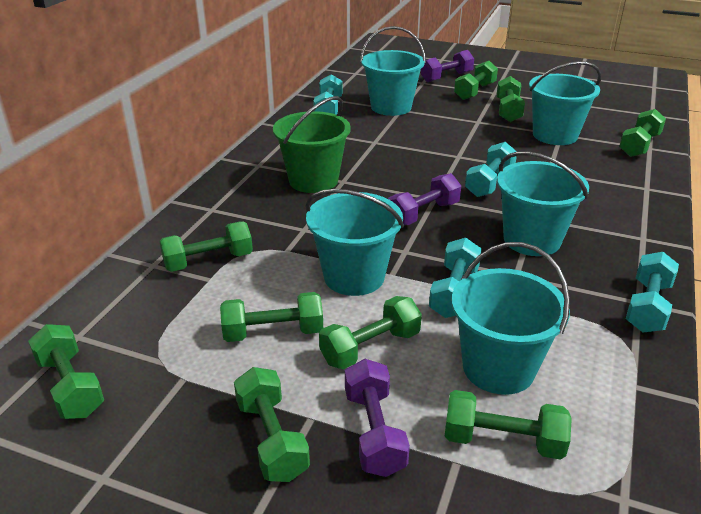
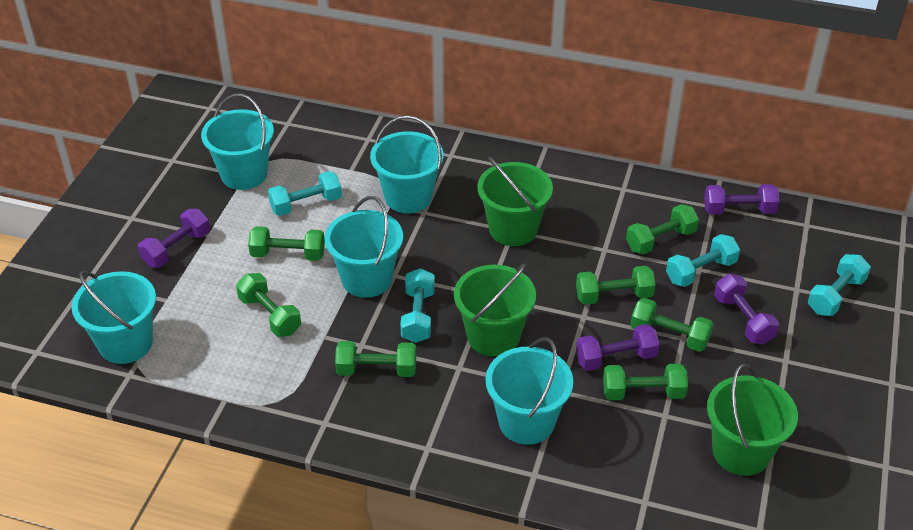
green bucket: 1 -> 3
green dumbbell: 9 -> 7
purple dumbbell: 3 -> 4

